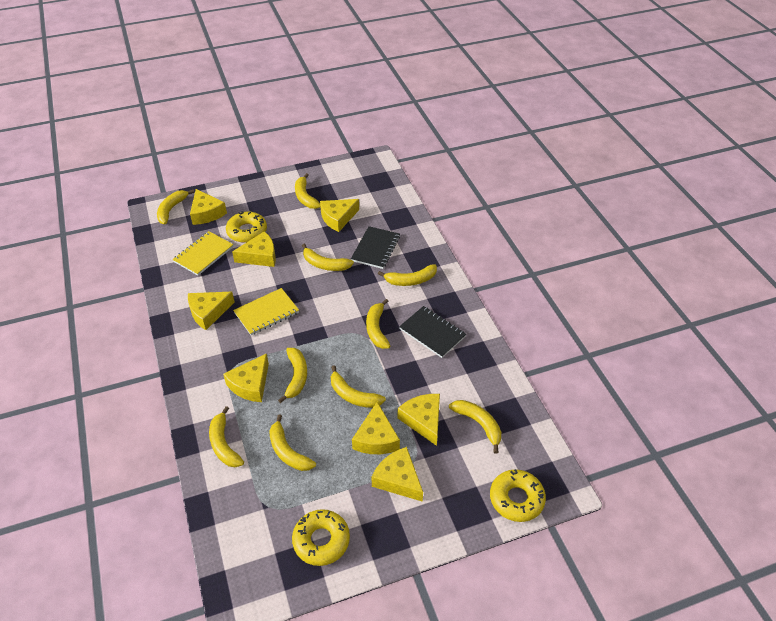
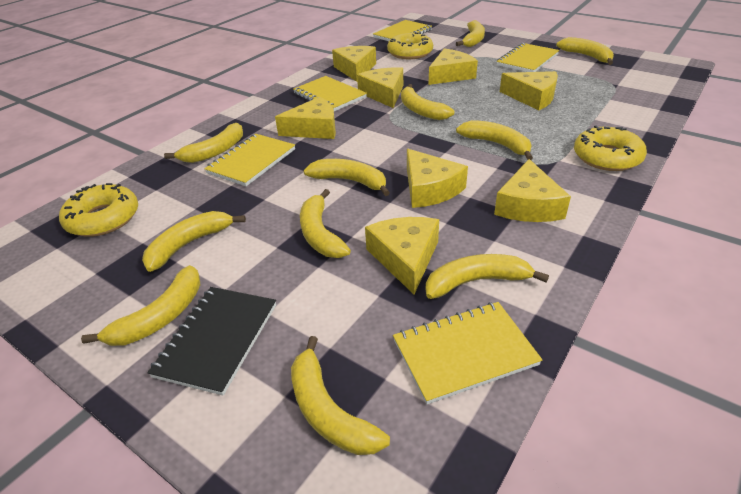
black notebook: 2 -> 1
yellow banana: 10 -> 11
yellow notebook: 2 -> 5

